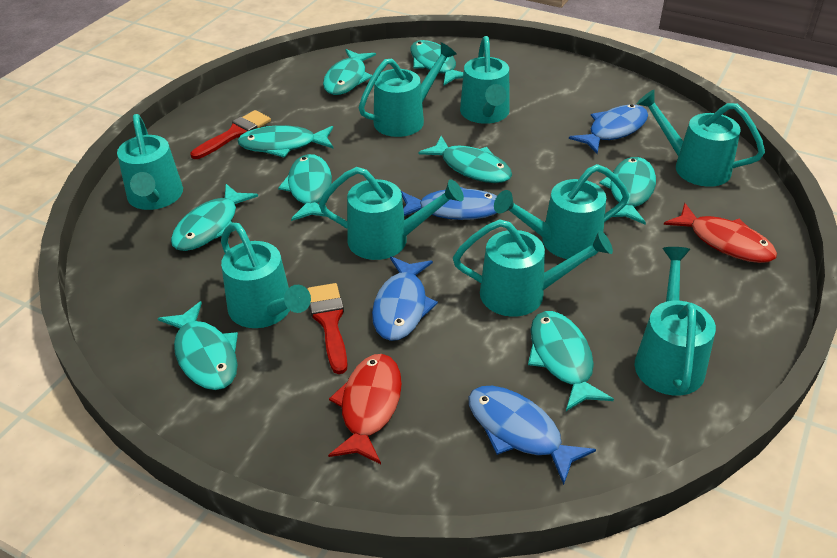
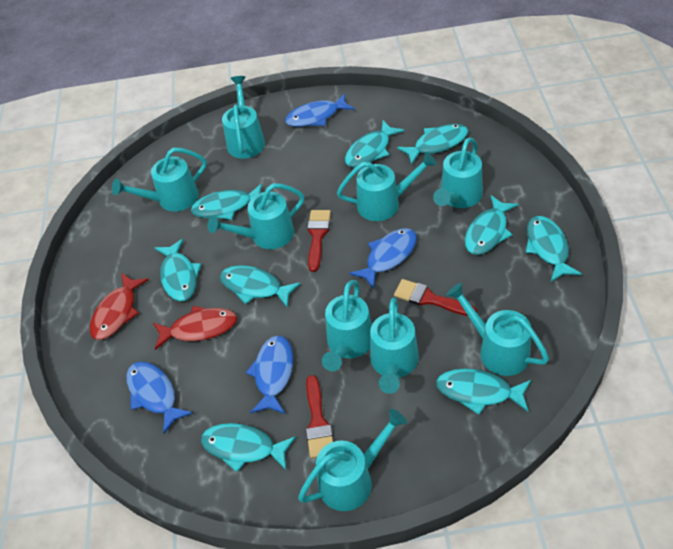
red brush: 2 -> 3

